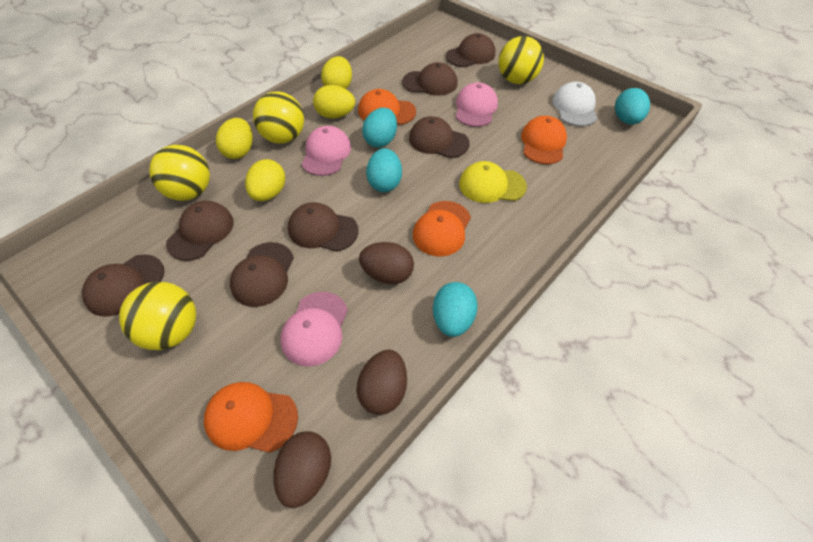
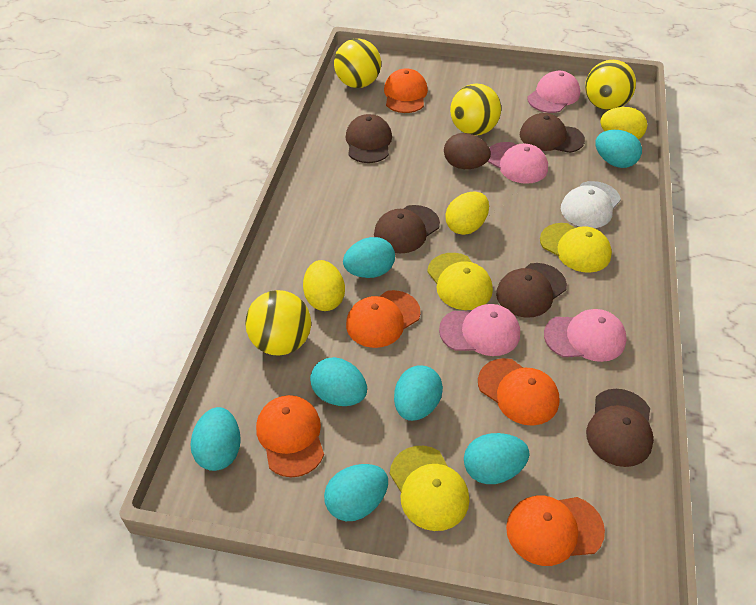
brown cap: 7 -> 5
brown egg: 3 -> 1
orange cap: 4 -> 5
pink cap: 3 -> 4
turquoise egg: 4 -> 7
yellow cap: 1 -> 3
yellow egg: 4 -> 3

